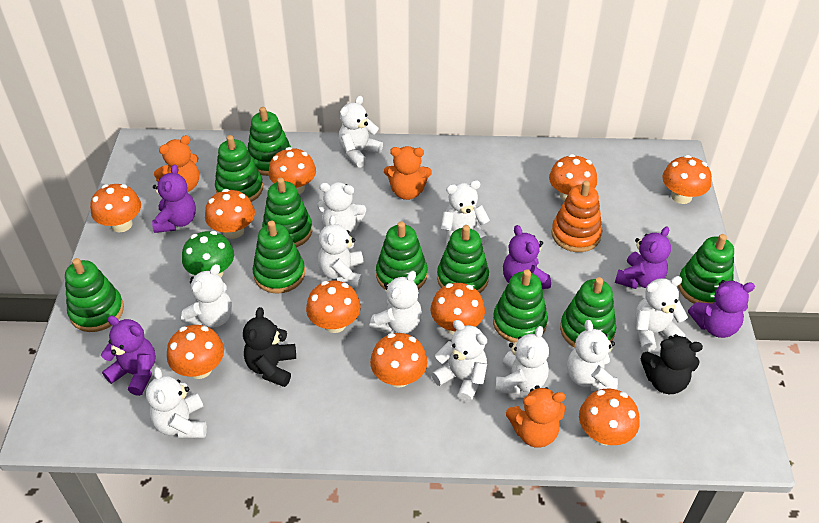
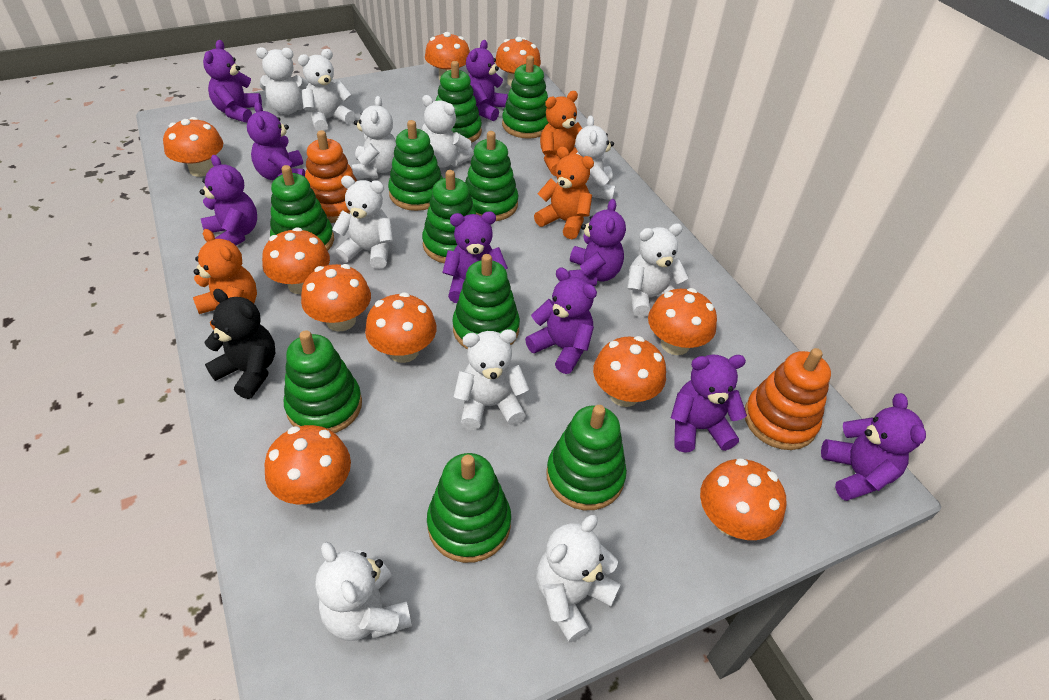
black teddy bear: 2 -> 1
green mushroom: 1 -> 0
orange stacking toy: 1 -> 2
purple teddy bear: 5 -> 9
white teddy bear: 11 -> 10

